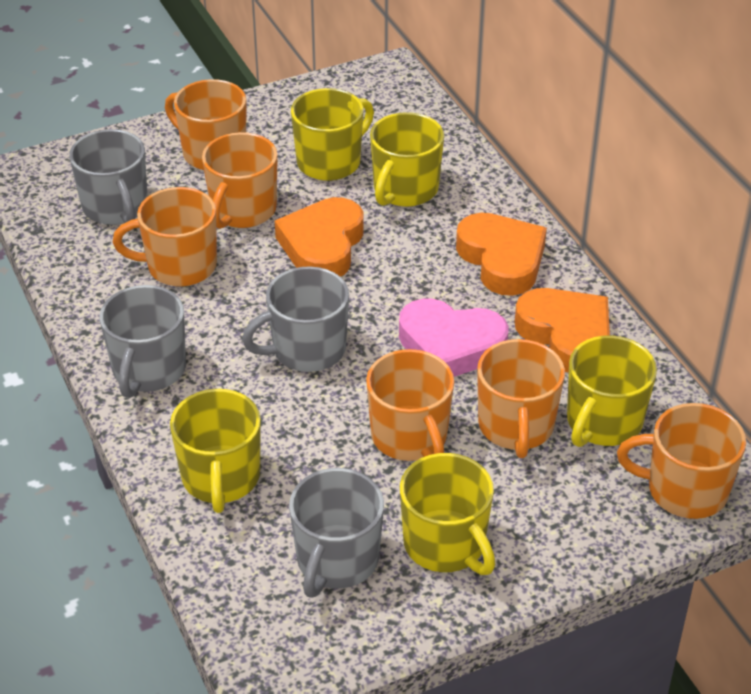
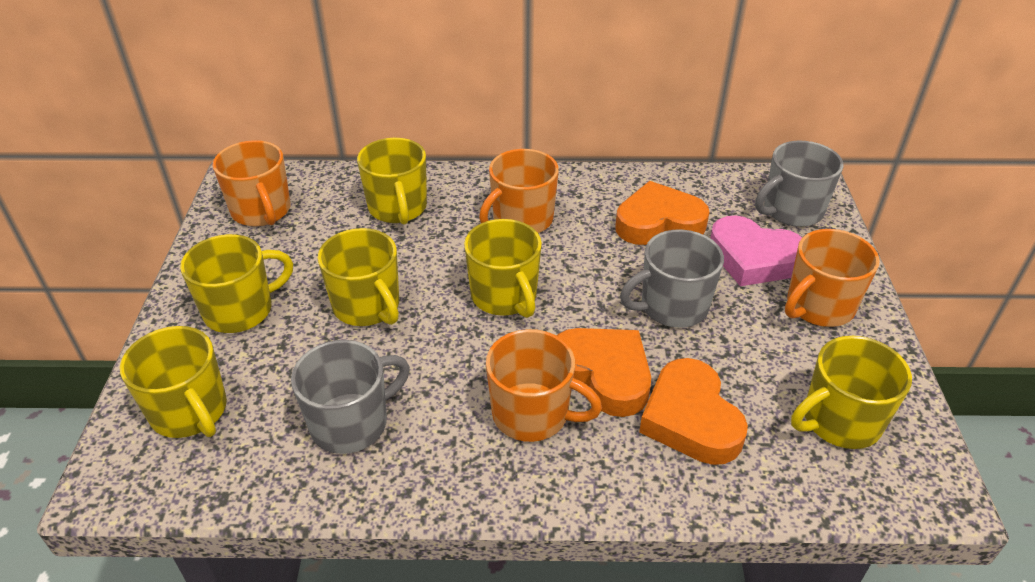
grey mug: 4 -> 3
orange mug: 6 -> 4
yellow mug: 5 -> 6

